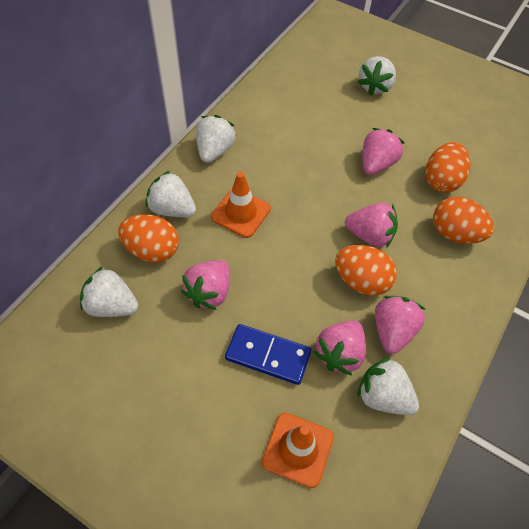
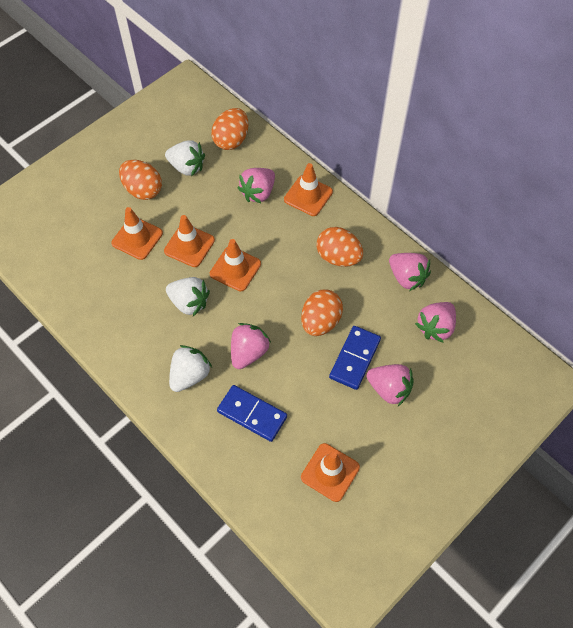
blue domino: 1 -> 2
orange traffic cone: 2 -> 5
white strawberry: 5 -> 3

